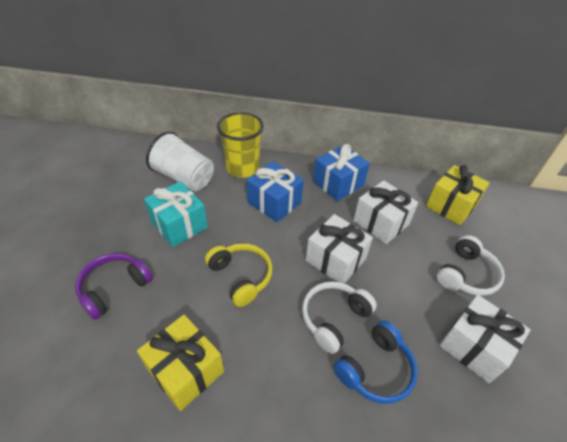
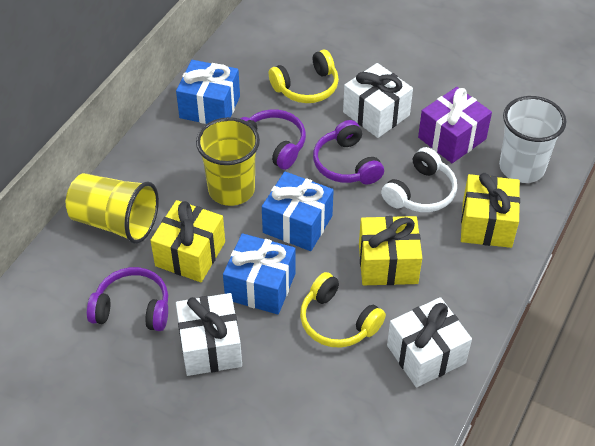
blue gift: 2 -> 3
blue headphones: 1 -> 0
purple gift: 0 -> 1
purple headphones: 1 -> 3
turquoise gift: 1 -> 0
white headphones: 2 -> 1
yellow cup: 1 -> 2
yellow gift: 2 -> 3
yellow headphones: 1 -> 2

